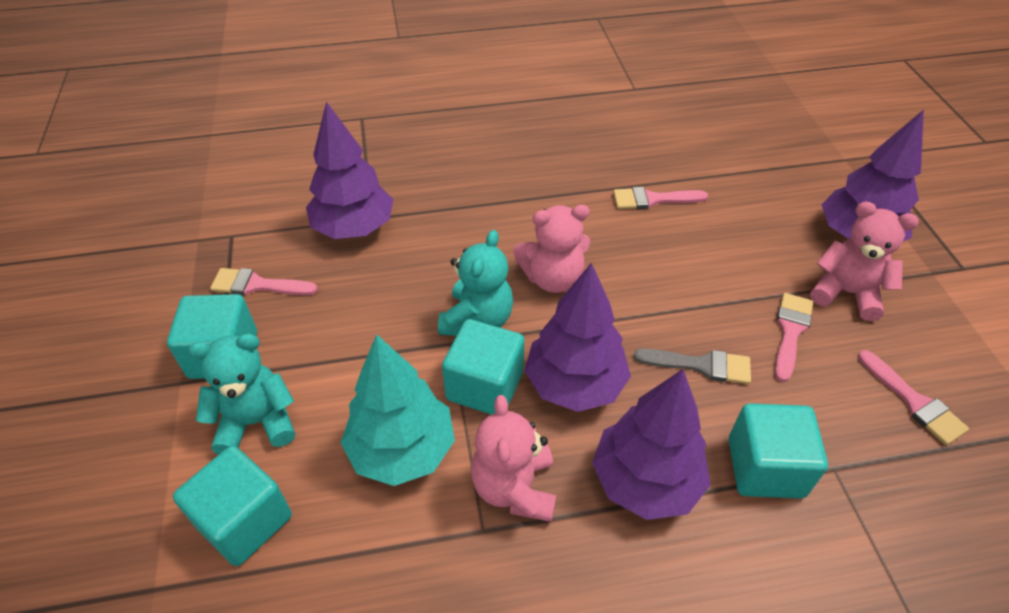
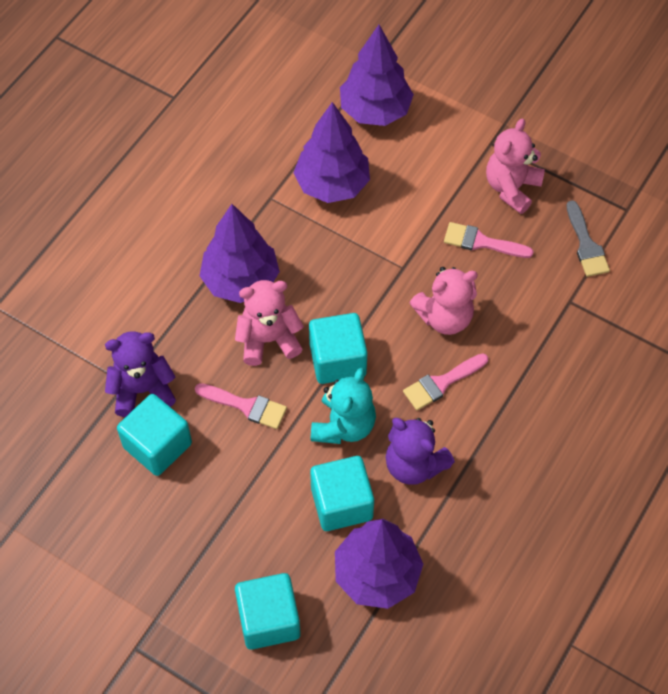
pink brush: 4 -> 3
purple teddy bear: 0 -> 2
turquoise teddy bear: 2 -> 1
turquoise tree: 1 -> 0

